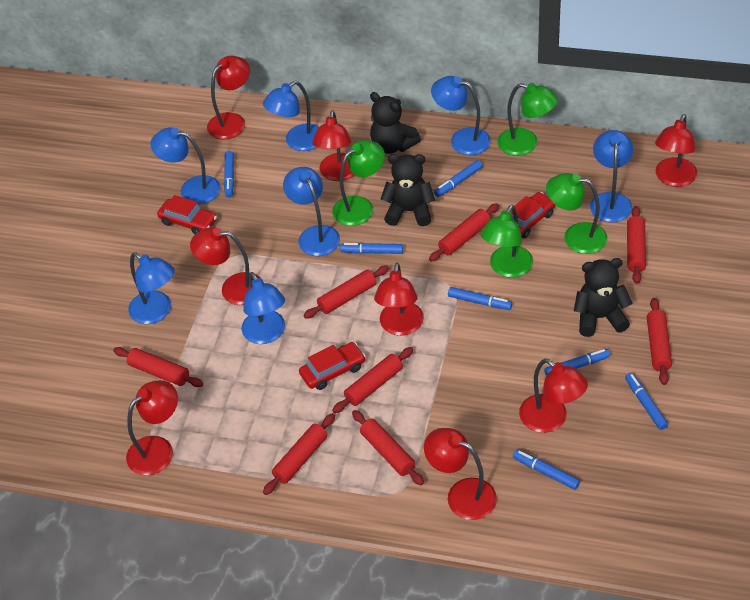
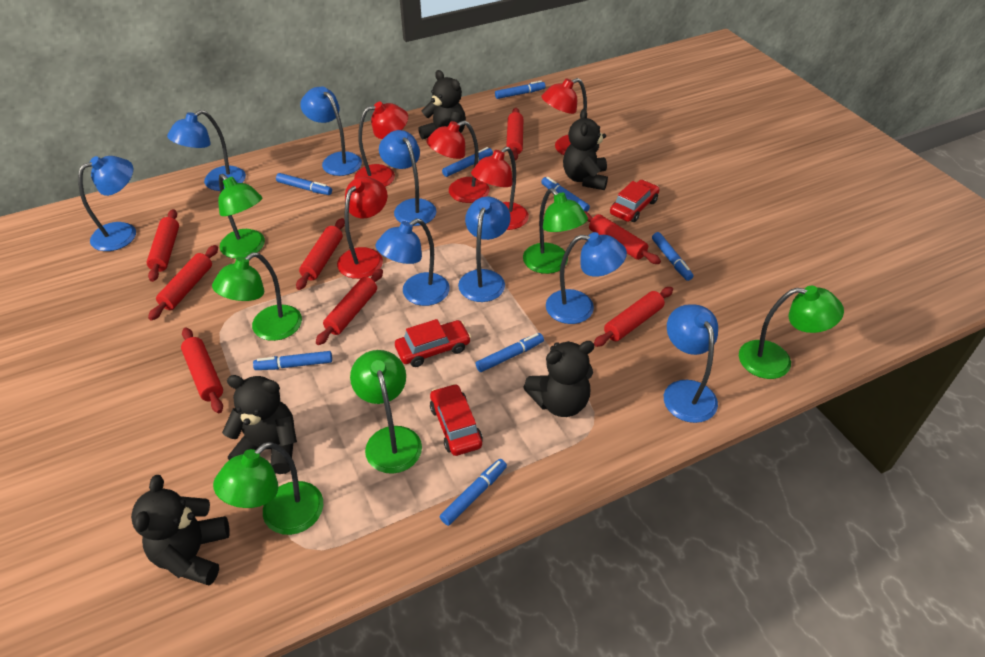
black teddy bear: 3 -> 5
blue lamp: 7 -> 8
blue marker: 7 -> 8
green lamp: 4 -> 6
red lamp: 8 -> 5

